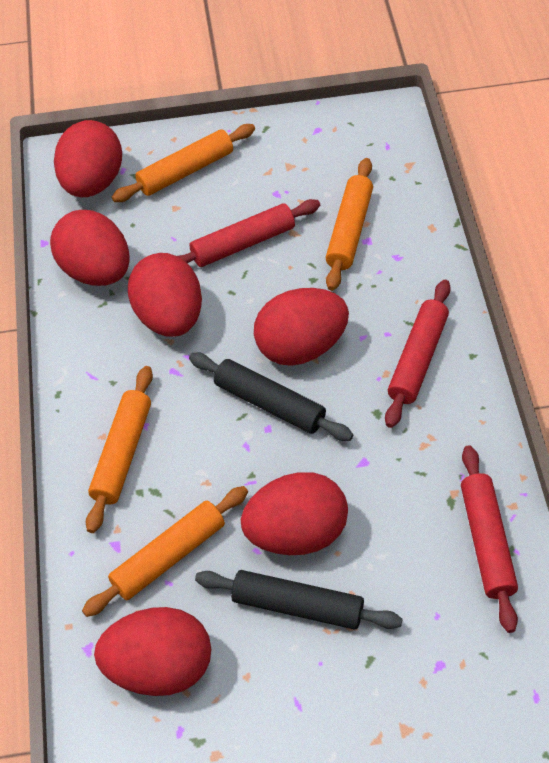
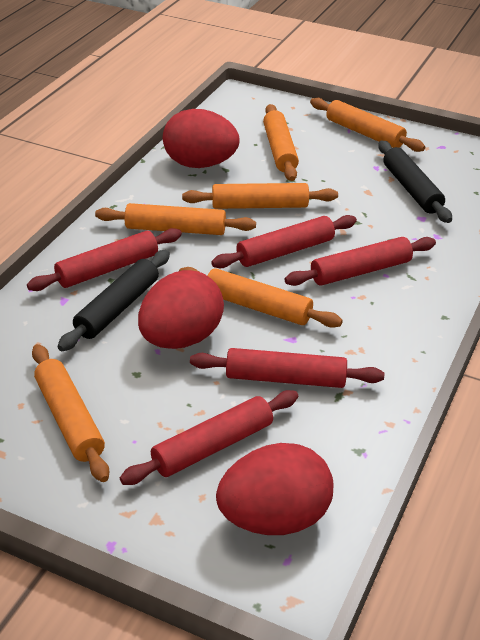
orange rolling pin: 4 -> 6
red egg: 6 -> 3
red rolling pin: 3 -> 5

